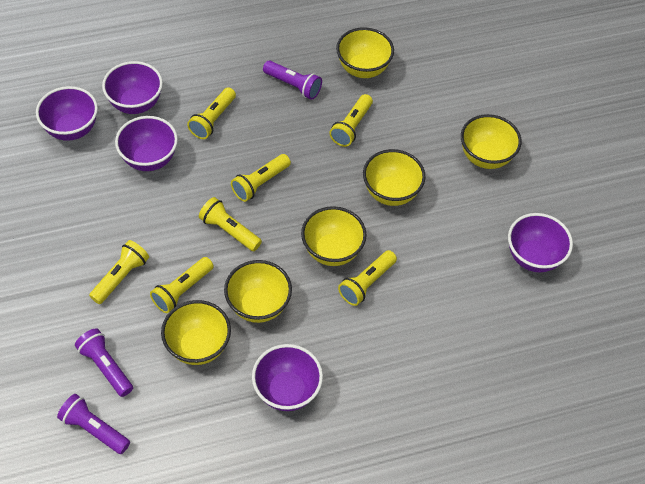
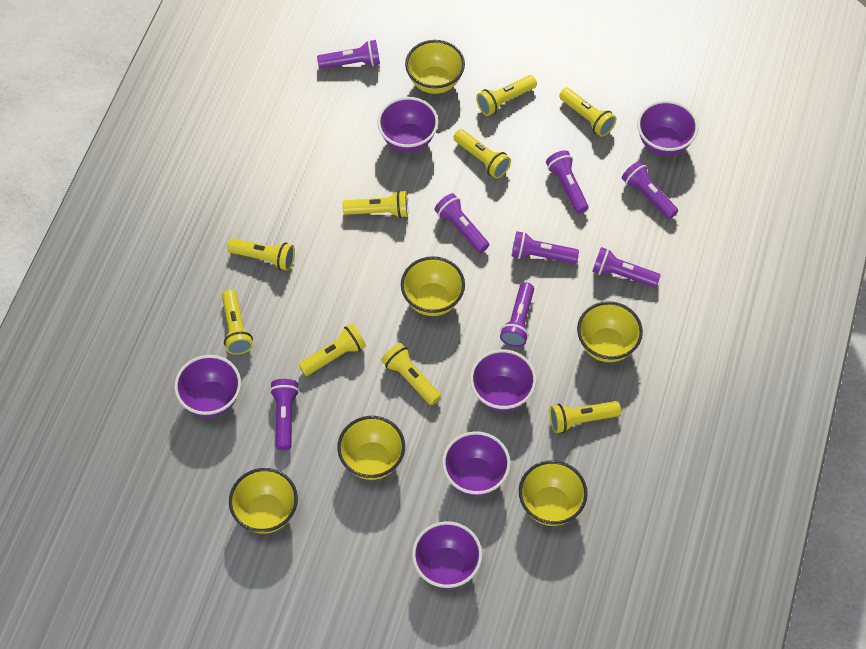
purple bowl: 5 -> 6
purple flashlight: 3 -> 8
yellow flashlight: 7 -> 9

